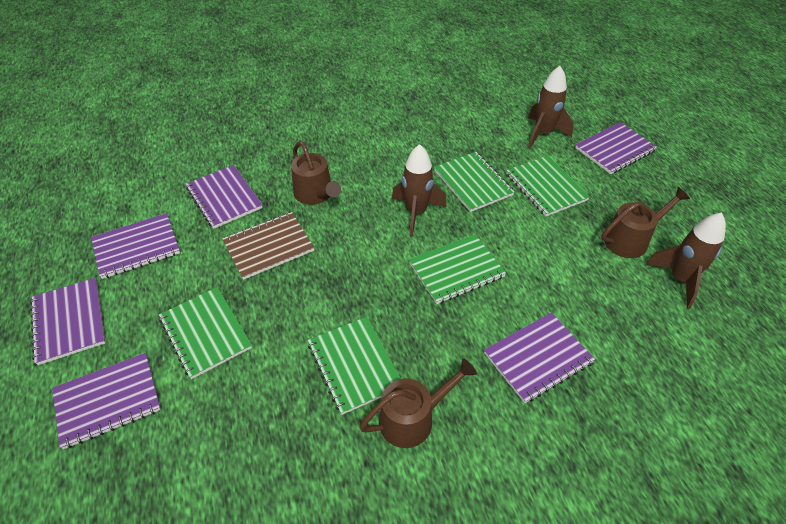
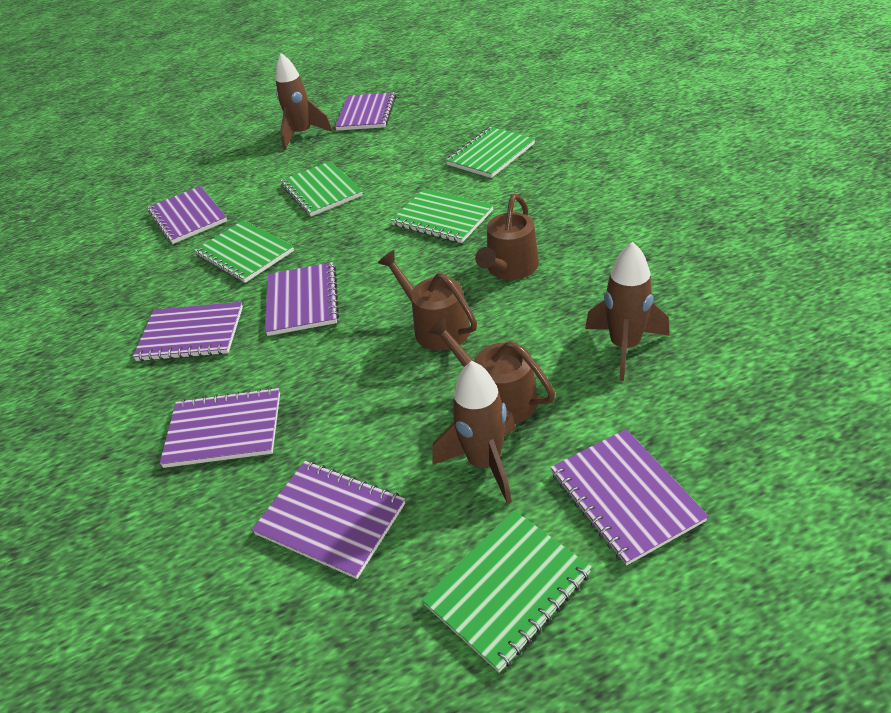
brown notebook: 1 -> 0
purple notebook: 6 -> 7

